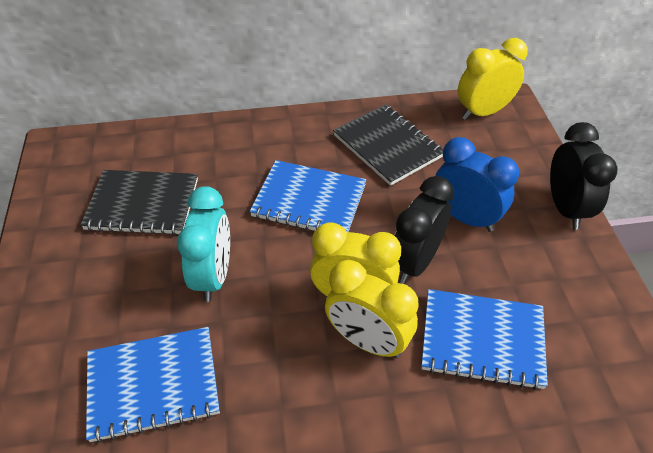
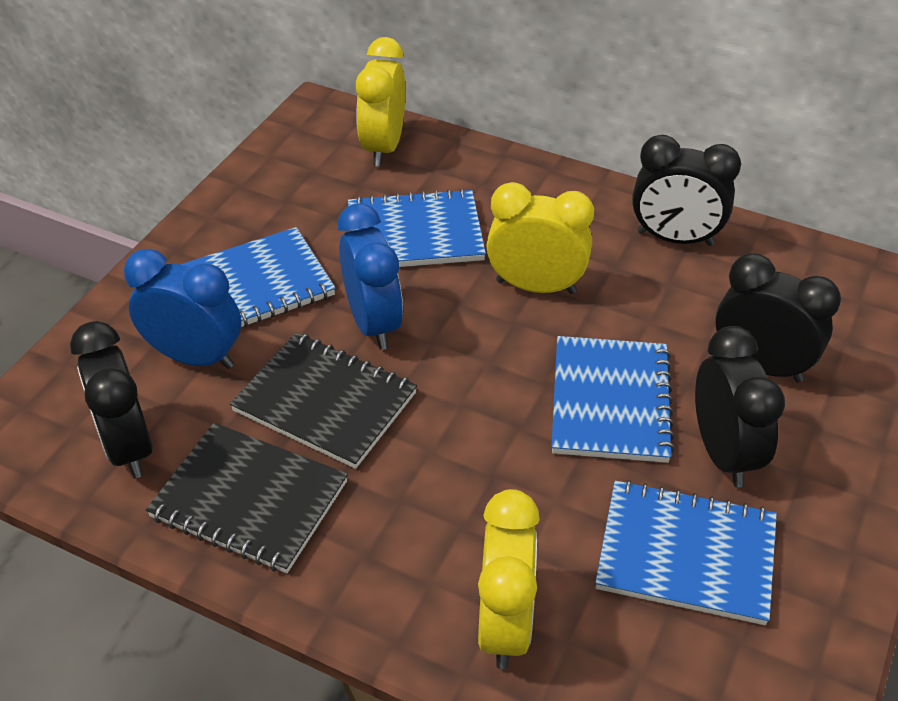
black clock: 2 -> 4
blue clock: 1 -> 2
blue notebook: 3 -> 4
turquoise clock: 1 -> 0

